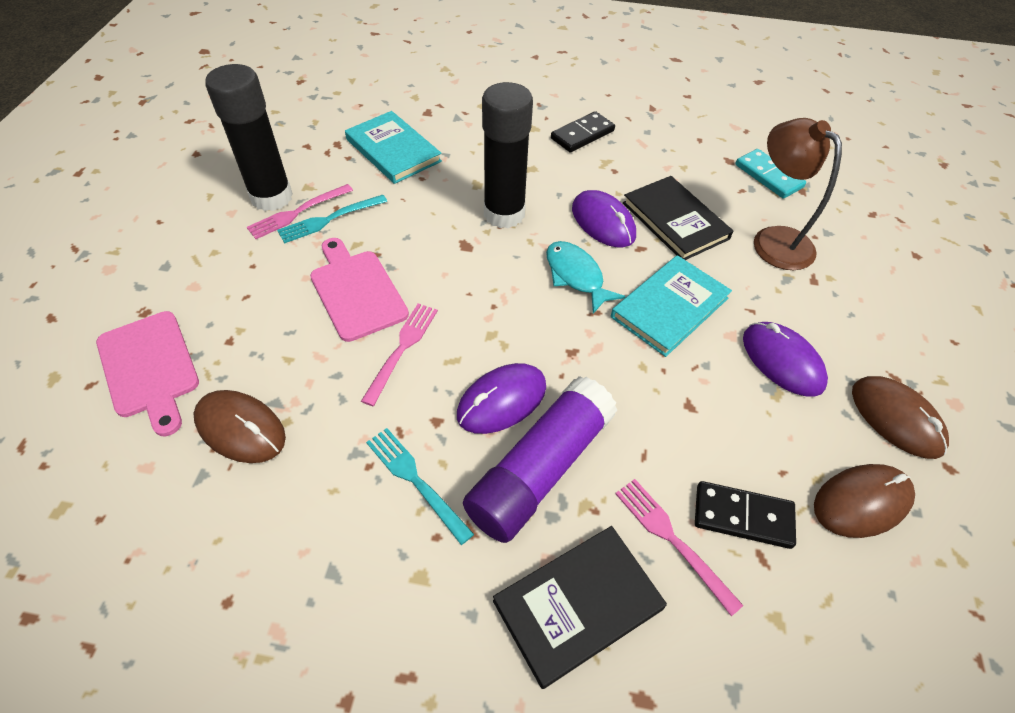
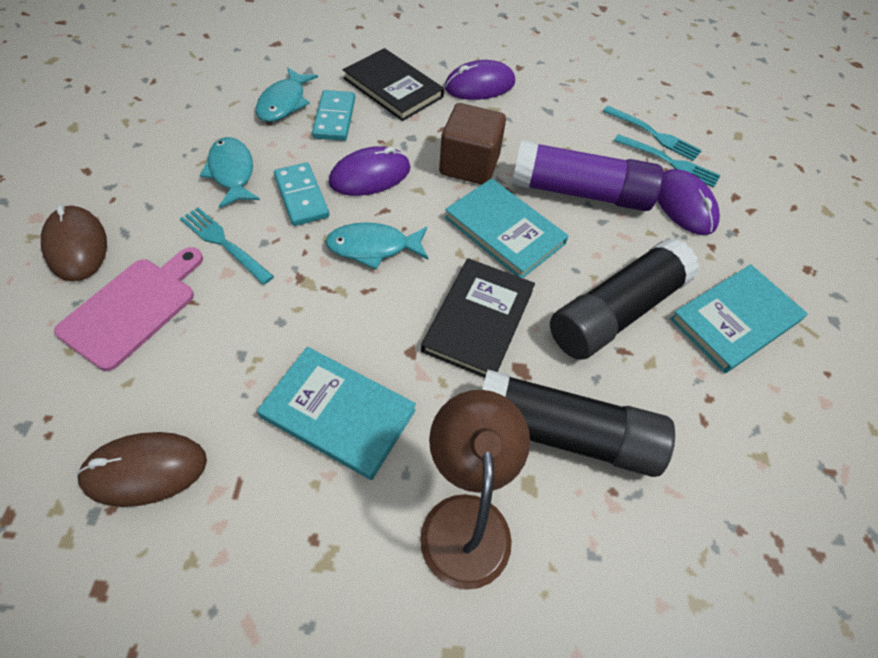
black domino: 2 -> 0
brown cube: 0 -> 1
brown mouse: 3 -> 2
pink cutting board: 2 -> 1
pink fork: 3 -> 0
turquoise book: 2 -> 3
turquoise domino: 1 -> 2
turquoise fish: 1 -> 3
turquoise fork: 2 -> 3

